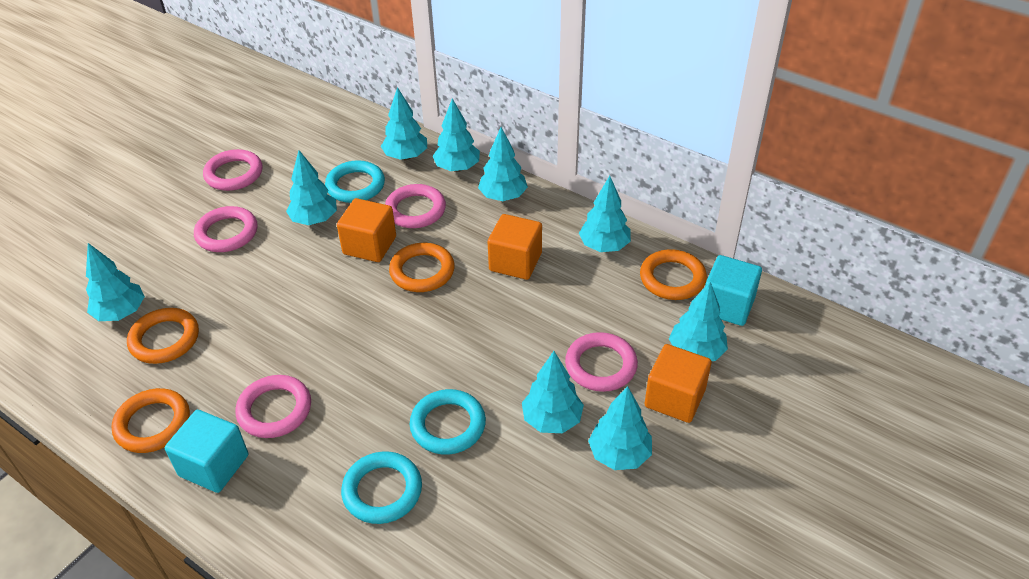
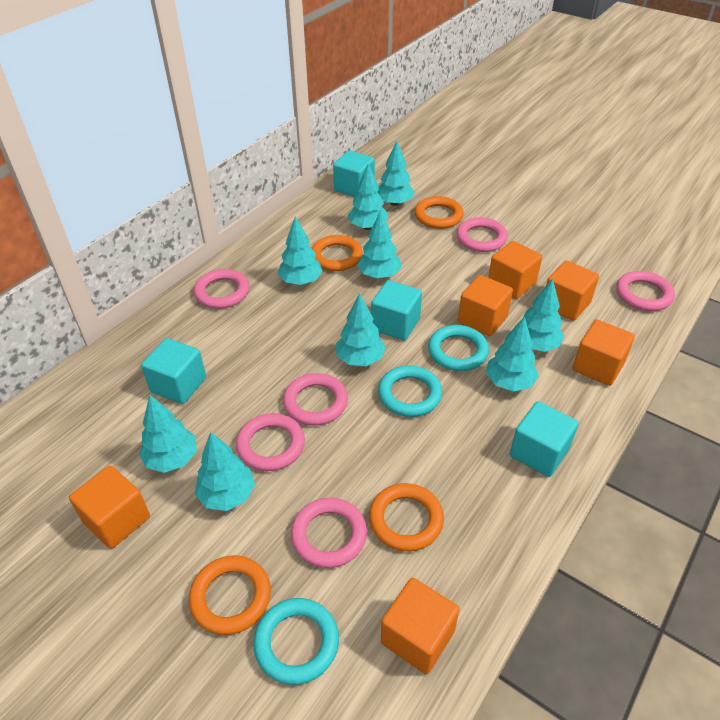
orange cube: 3 -> 6
pink ring: 5 -> 6
turquoise cube: 2 -> 4

